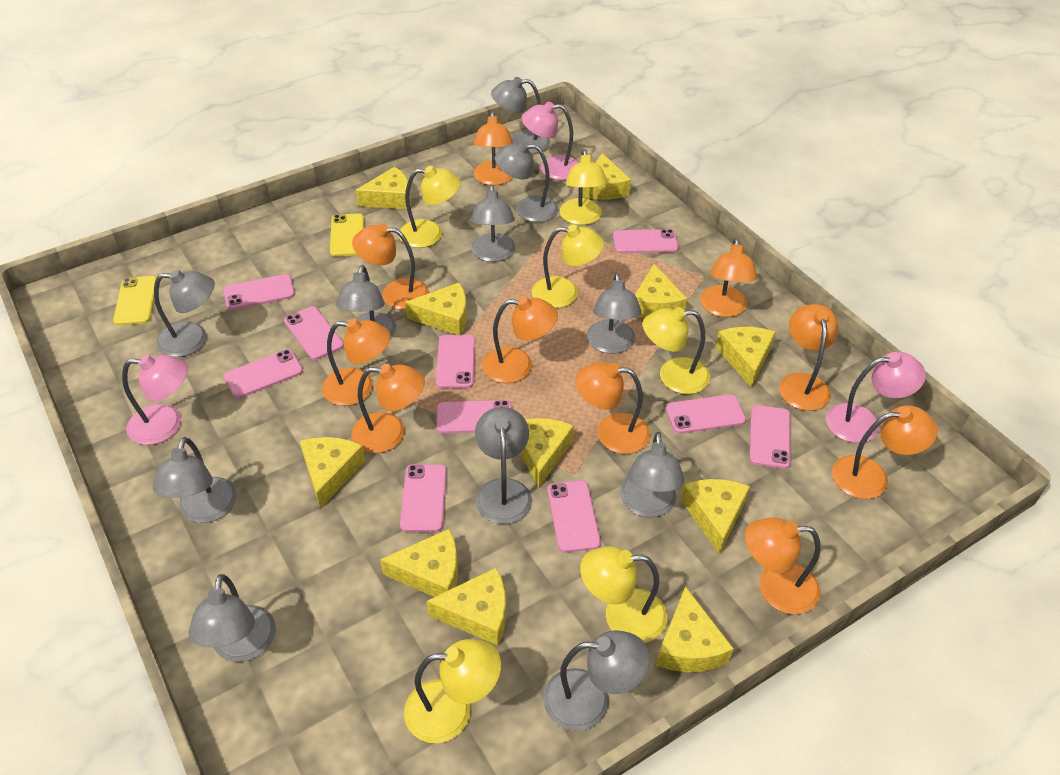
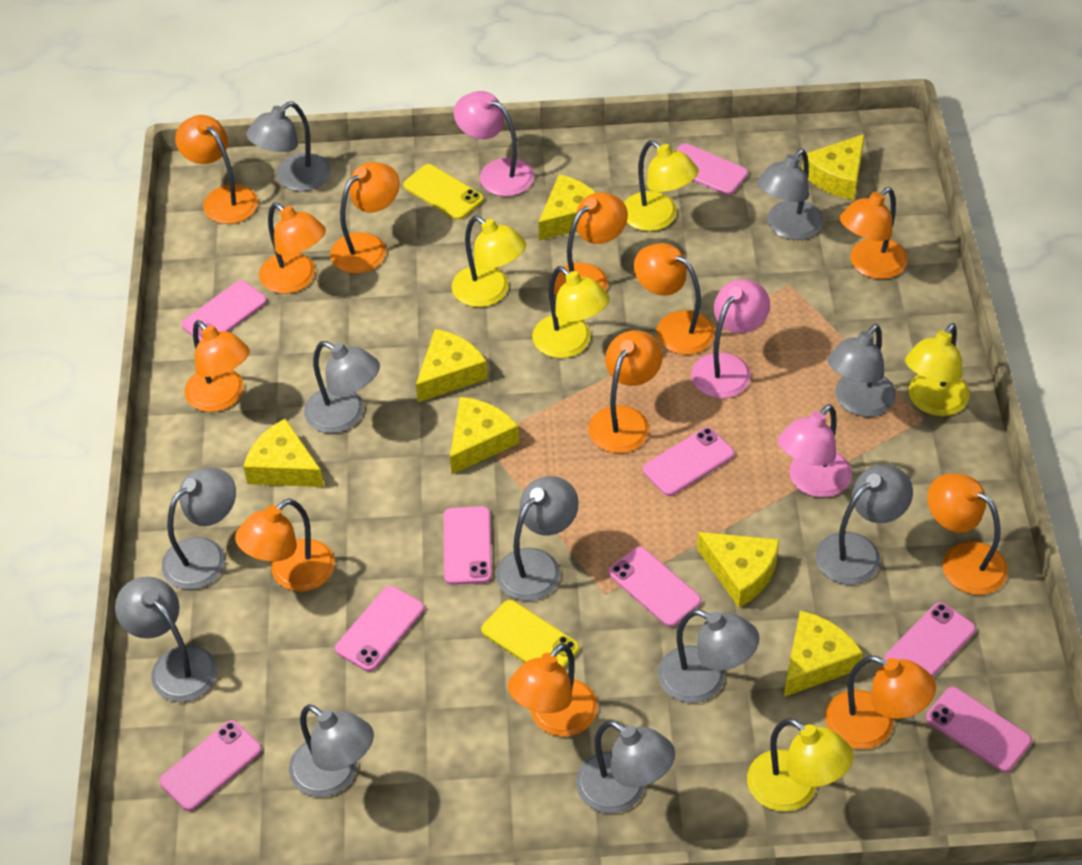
orange lamp: 10 -> 12
pink phone: 10 -> 9
yellow cheese: 11 -> 7
yellow lamp: 6 -> 5

